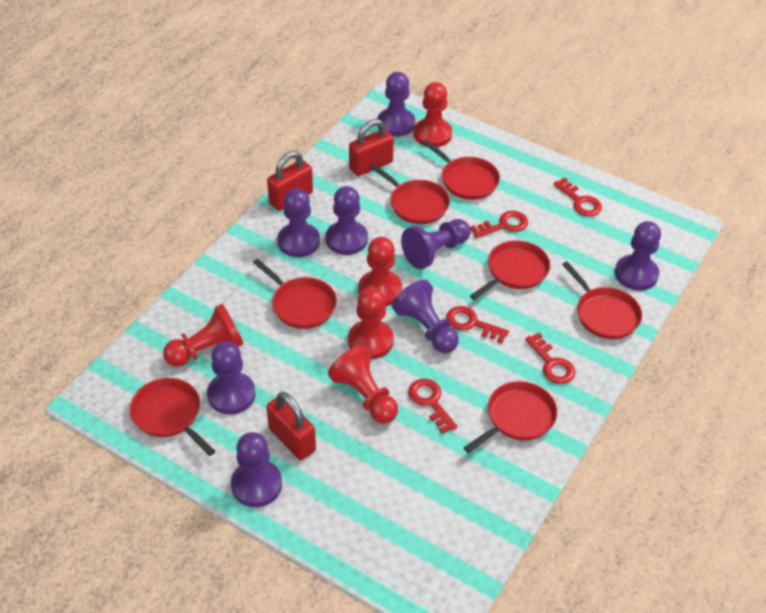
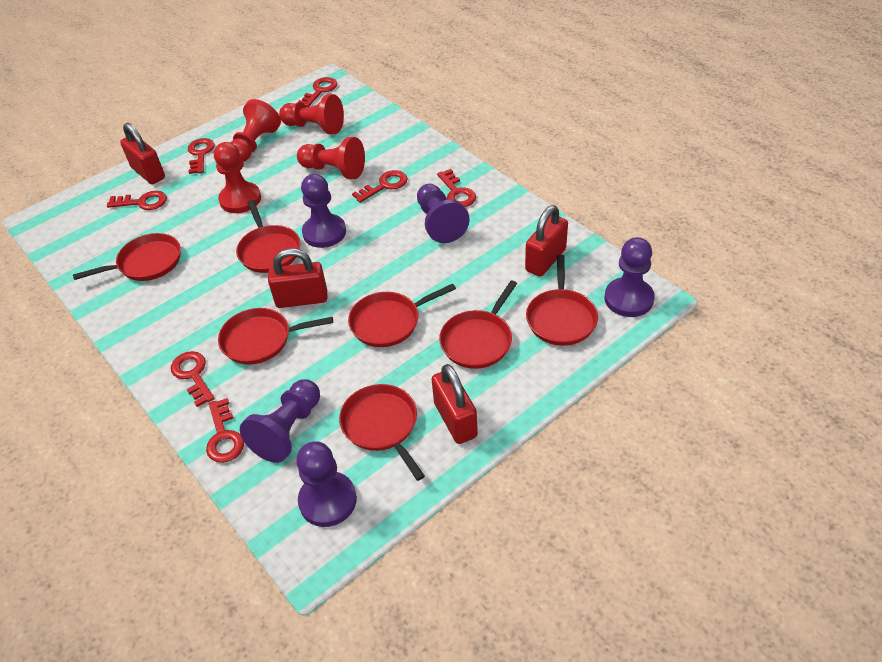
purple pawn: 8 -> 5
red key: 5 -> 7
red padlock: 3 -> 4
red pawn: 5 -> 4

